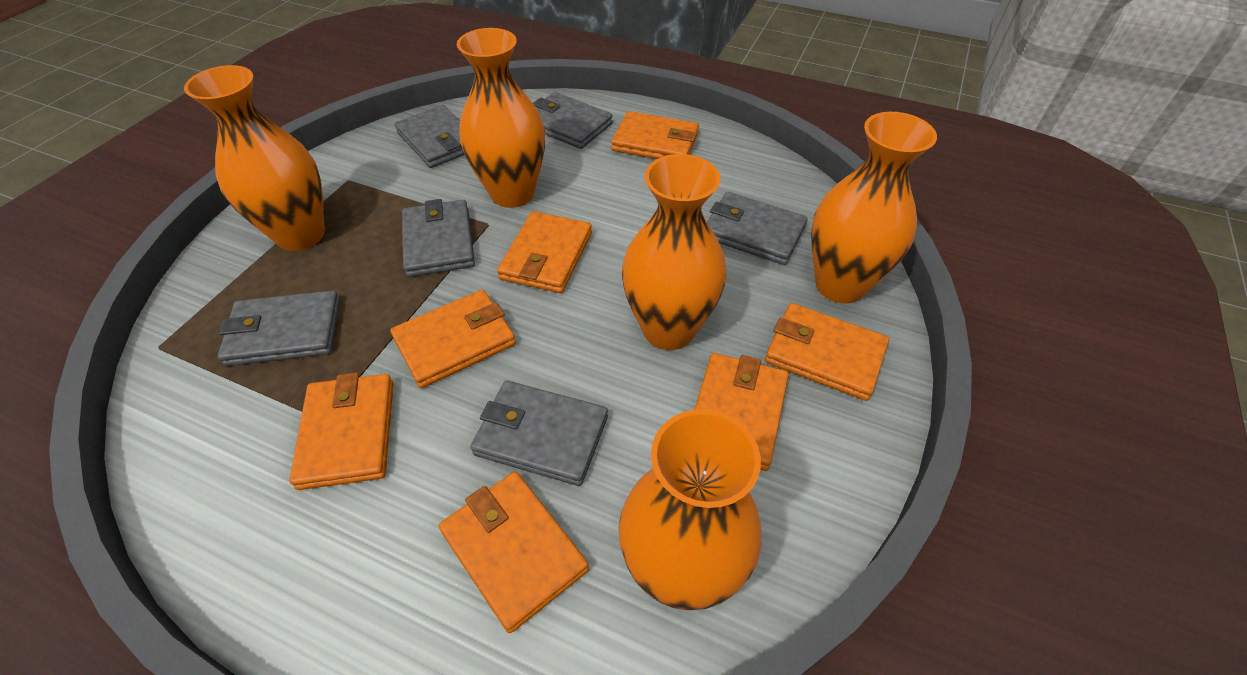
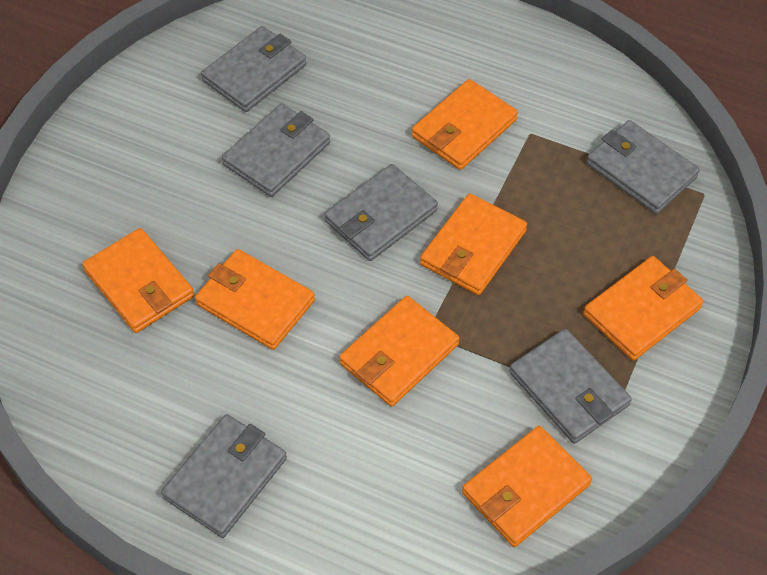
orange vase: 5 -> 0

